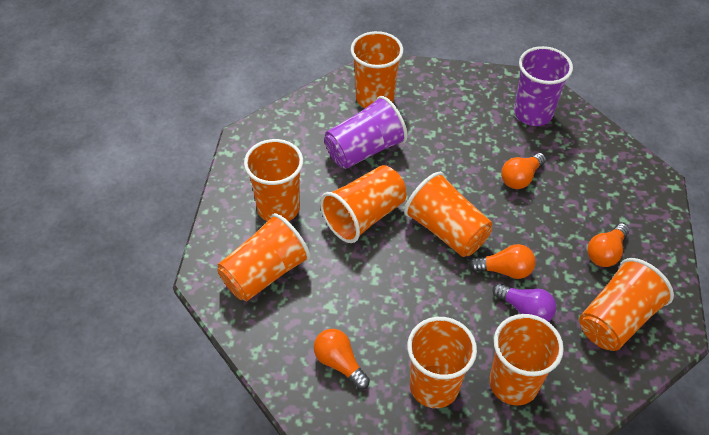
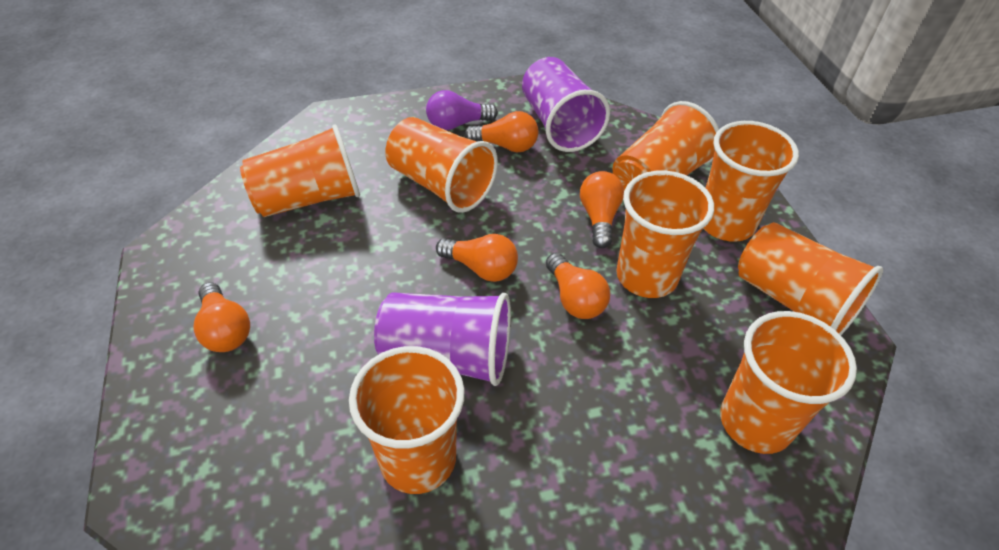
orange light bulb: 4 -> 5

